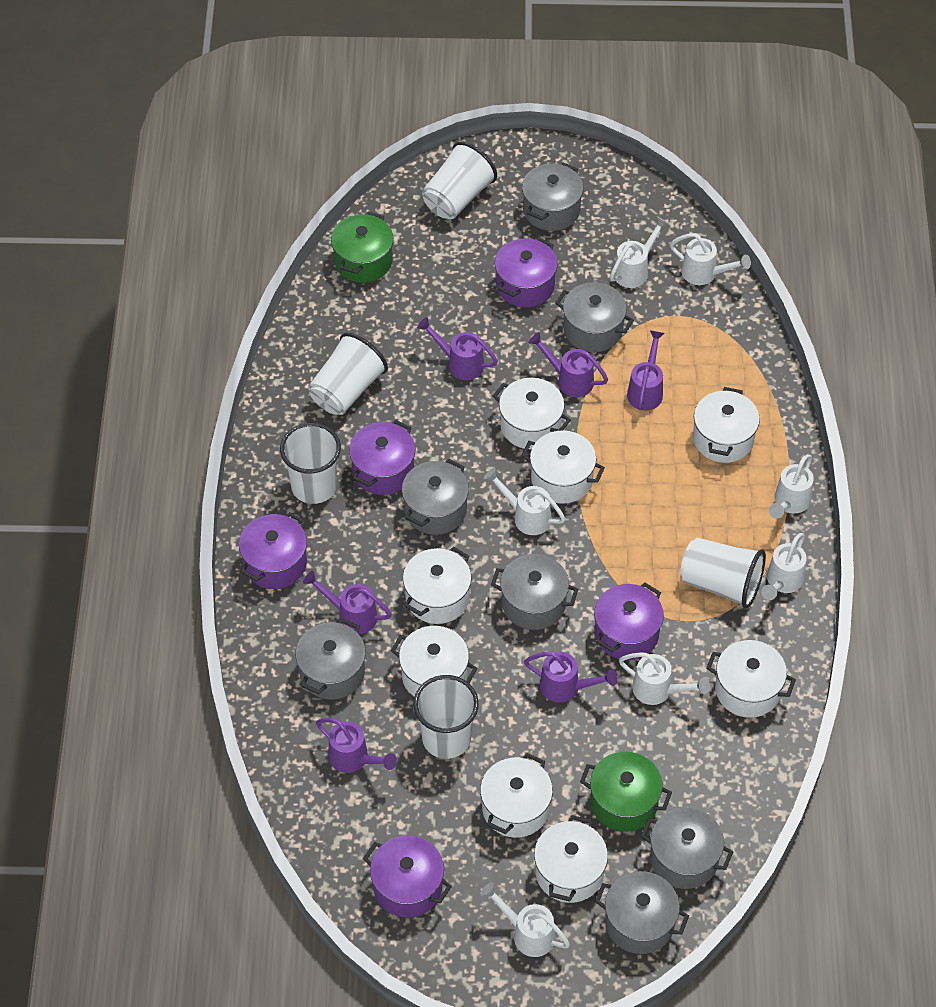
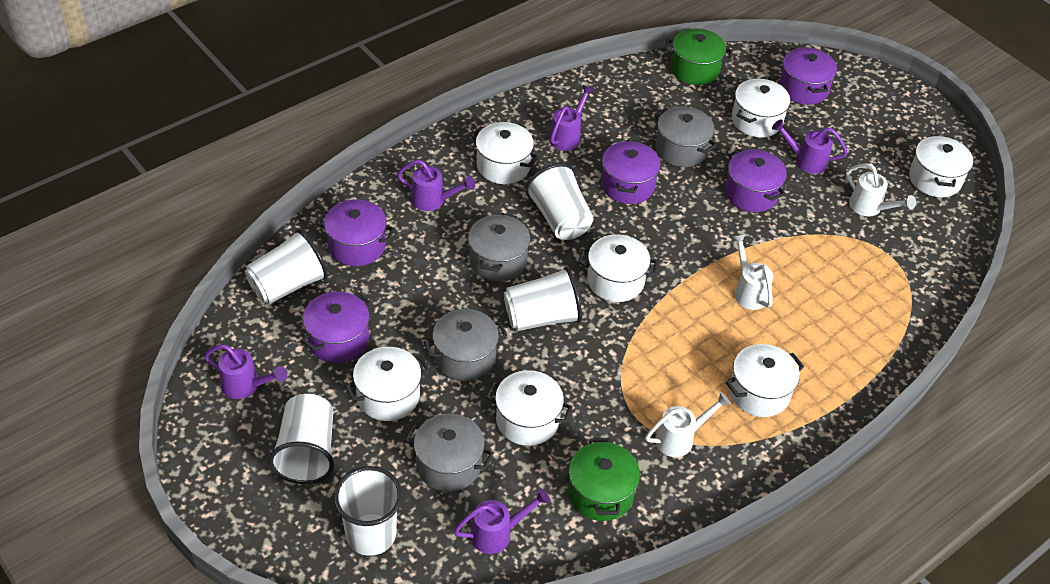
grey pot: 7 -> 4
purple watering can: 6 -> 5
white pot: 8 -> 7
white watering can: 7 -> 3

